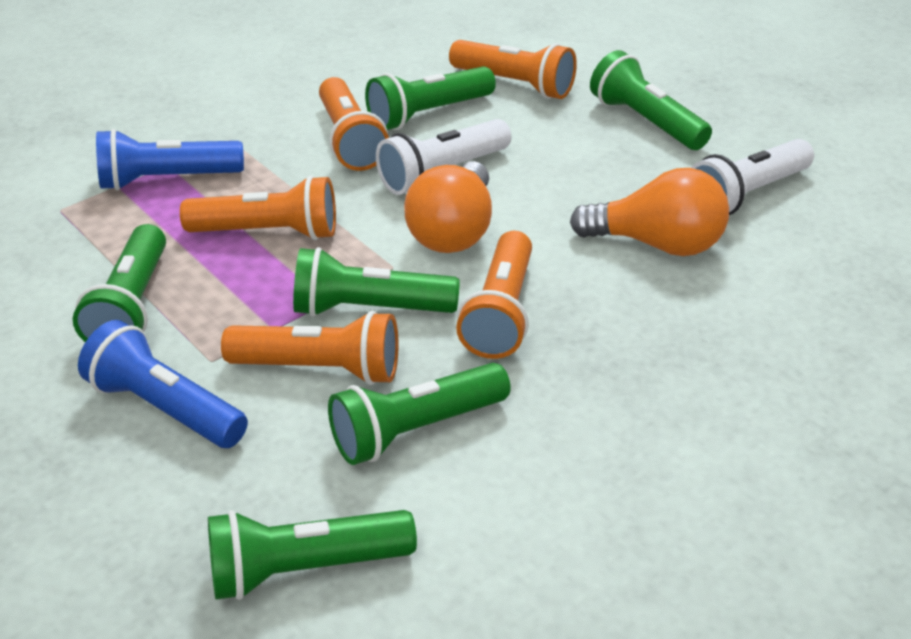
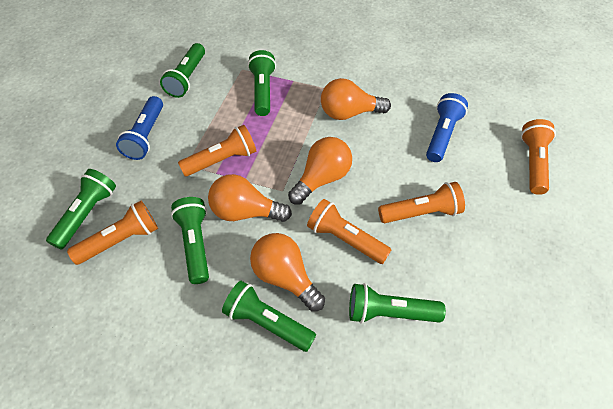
orange light bulb: 2 -> 4
white flashlight: 2 -> 0

